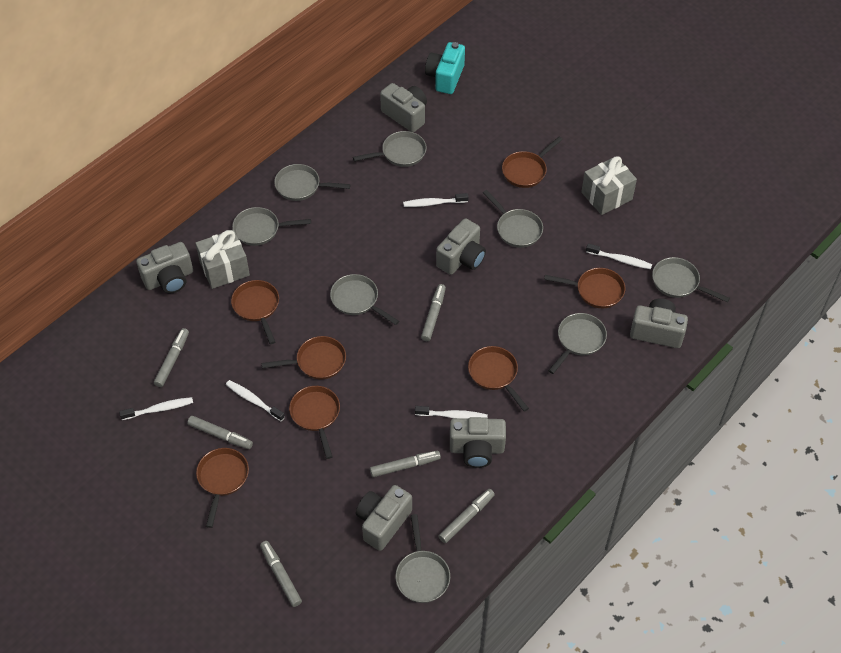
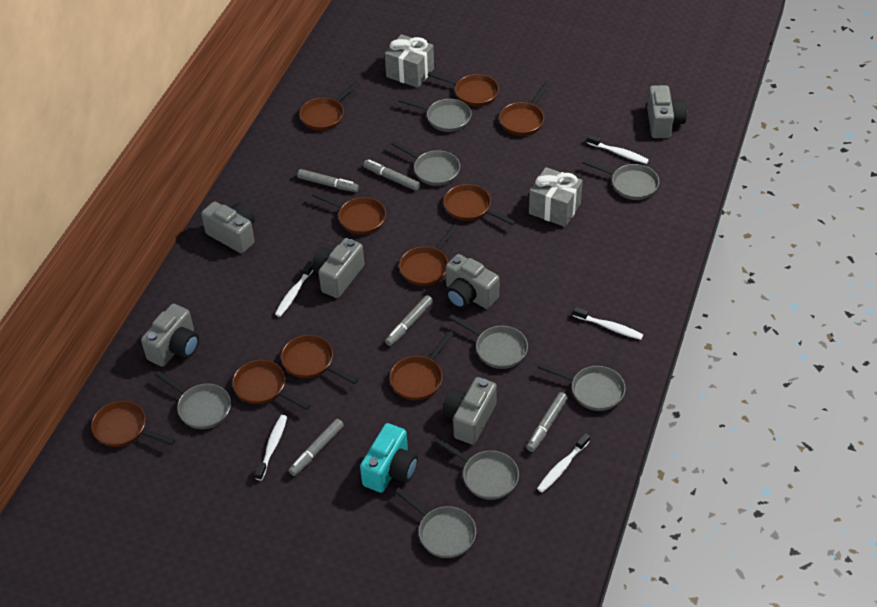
brown pan: 7 -> 10
grey marker: 6 -> 5

